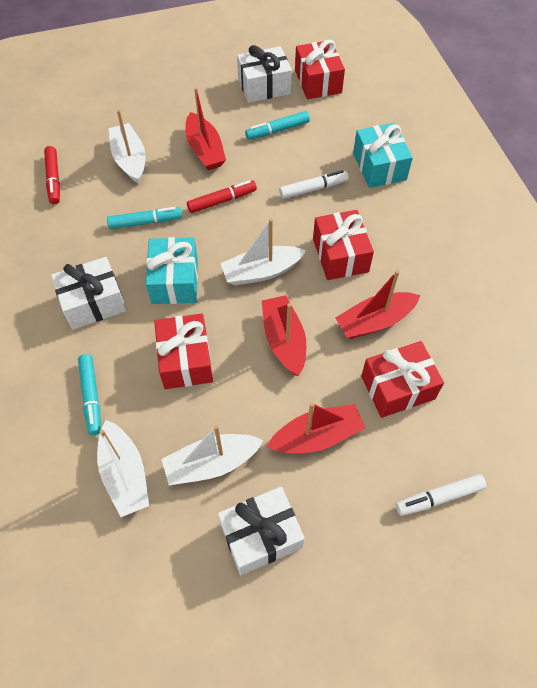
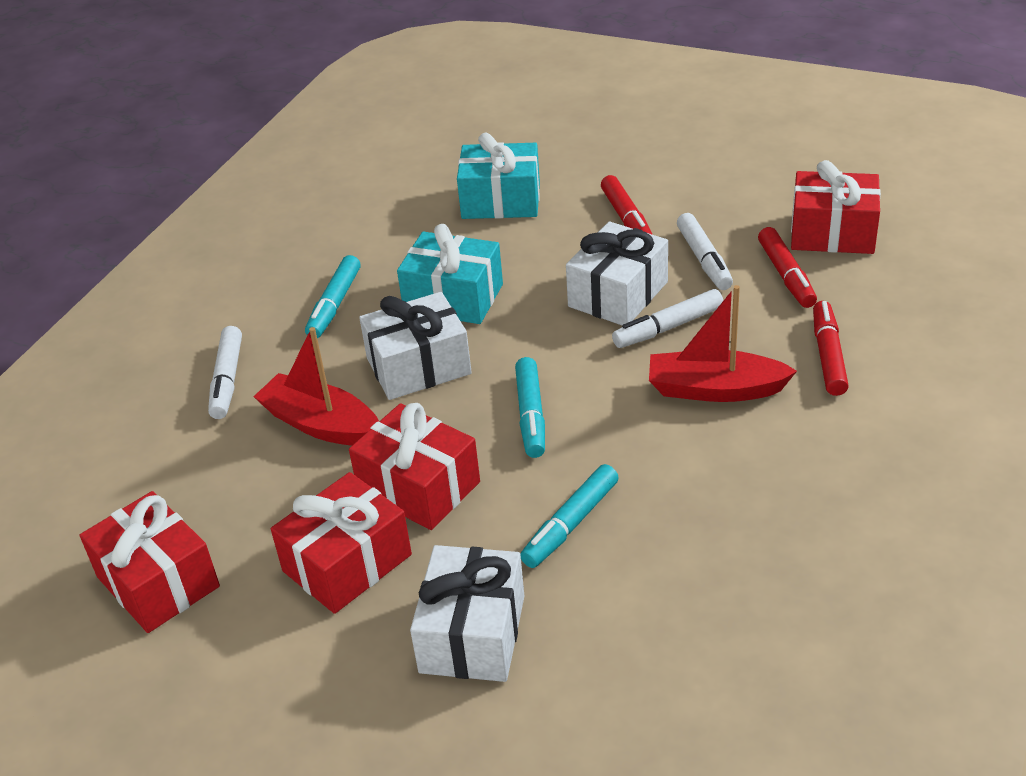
red boat: 4 -> 2
red marker: 2 -> 3
white boat: 4 -> 0
white marker: 2 -> 3

